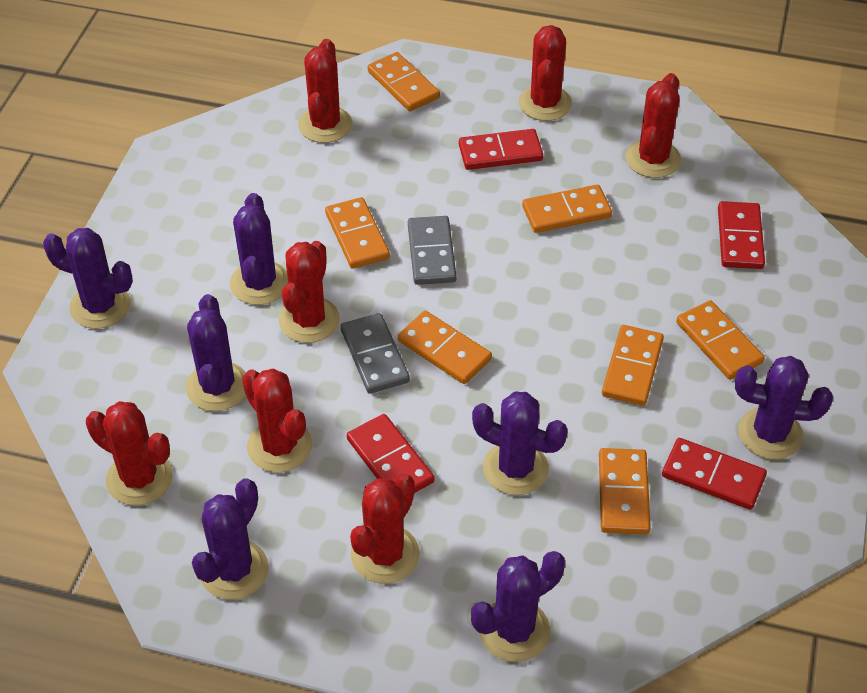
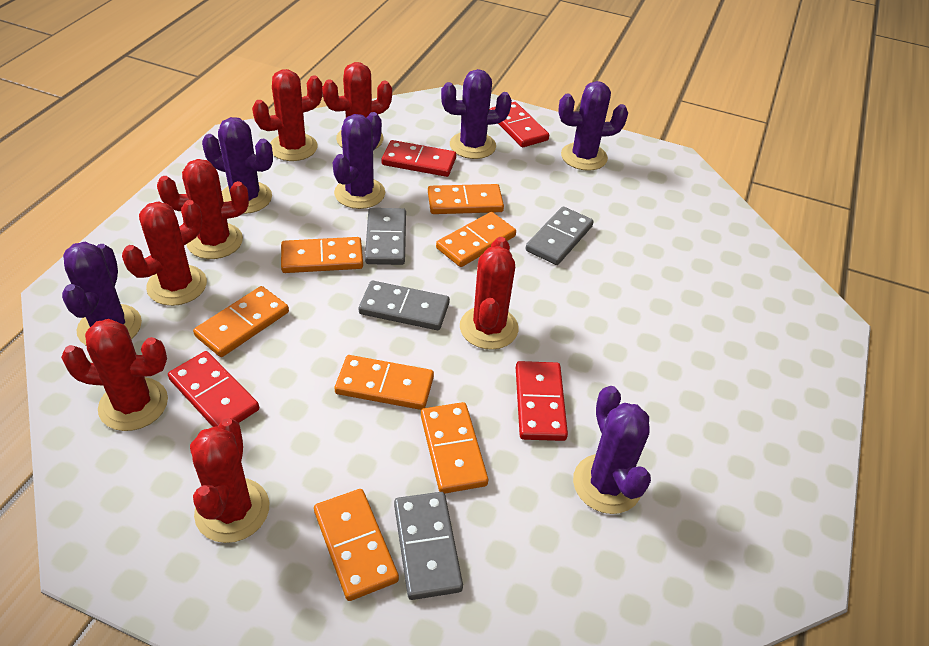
grey domino: 2 -> 4
purple cactus: 7 -> 6

